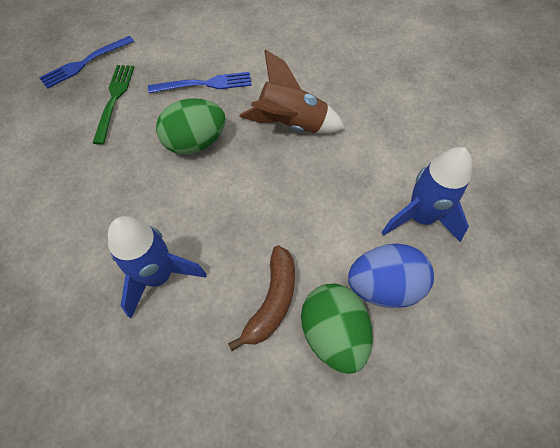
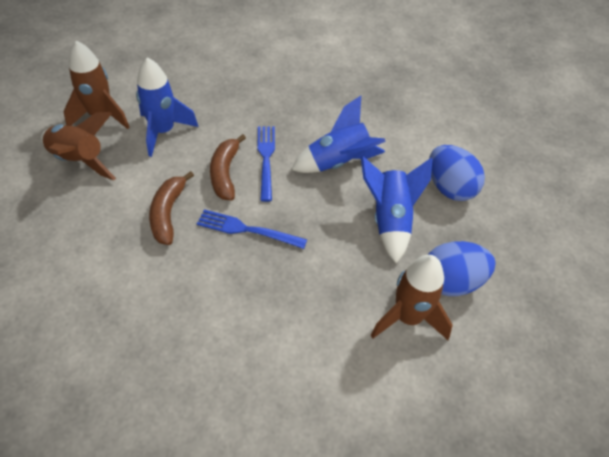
blue egg: 1 -> 2
blue rocket: 2 -> 3
brown banana: 1 -> 2
brown rocket: 1 -> 3
green egg: 2 -> 0
green fork: 1 -> 0

